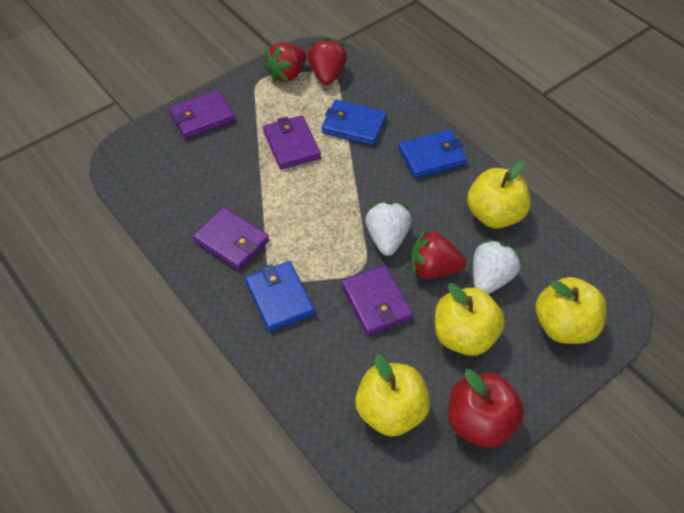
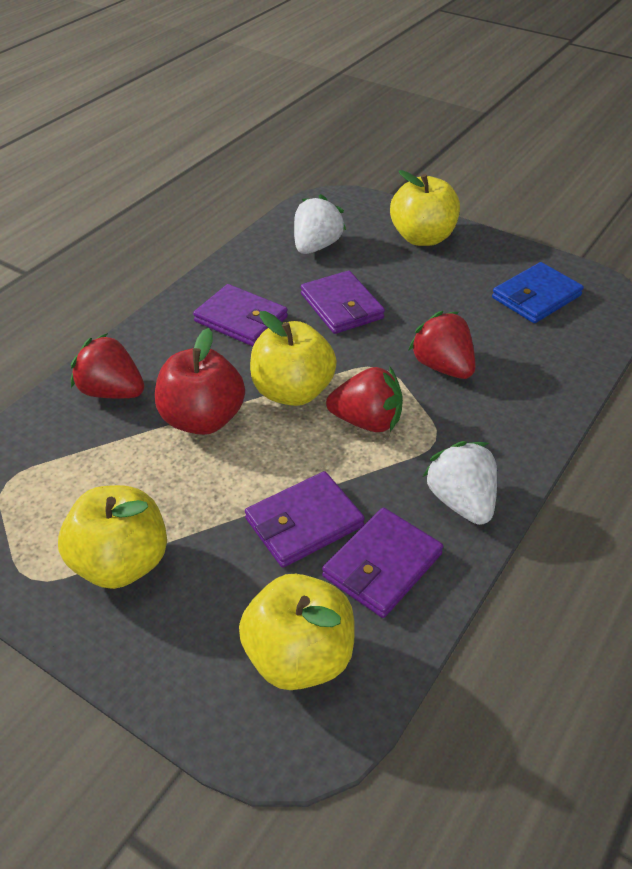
blue wallet: 3 -> 1

